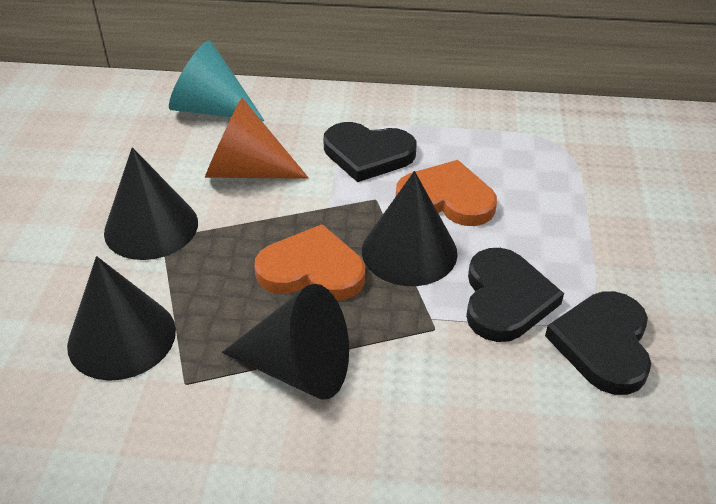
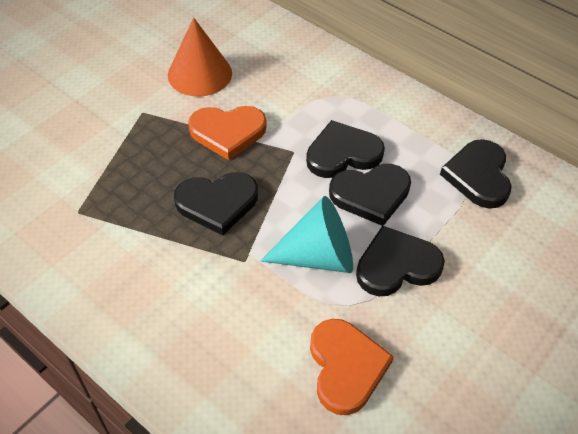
black cone: 4 -> 0
black heart: 3 -> 5

